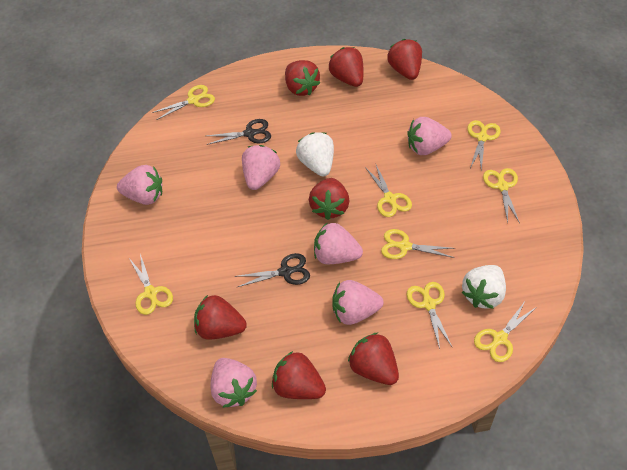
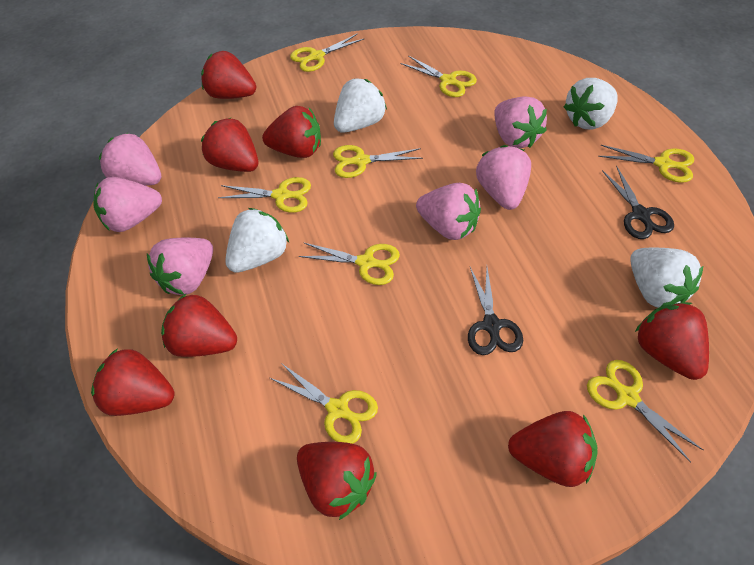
red strawberry: 7 -> 8
white strawberry: 2 -> 4

